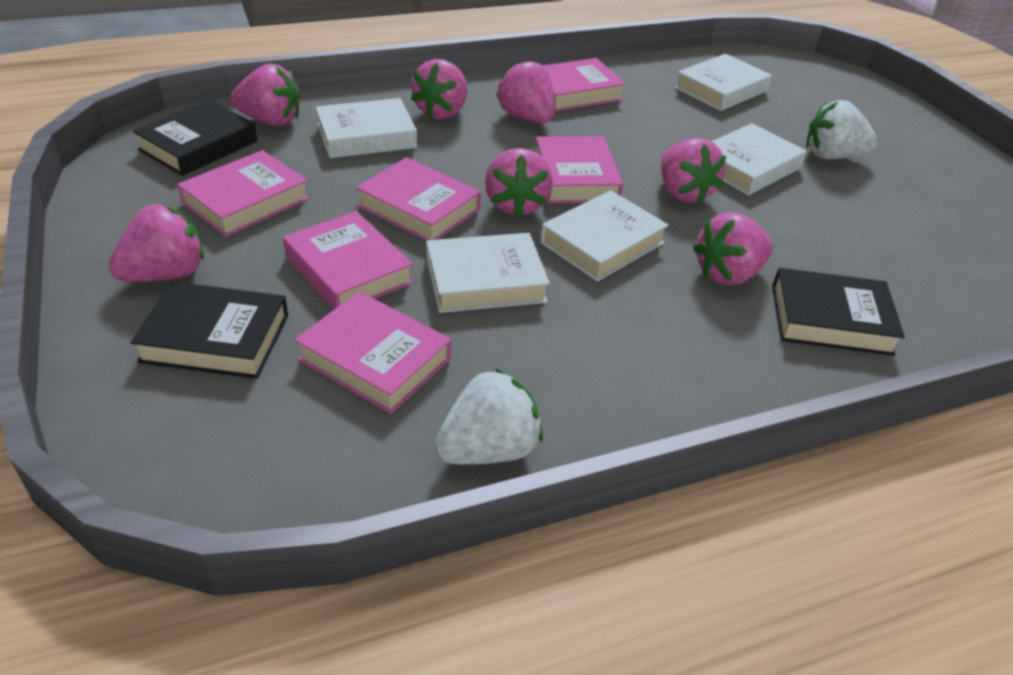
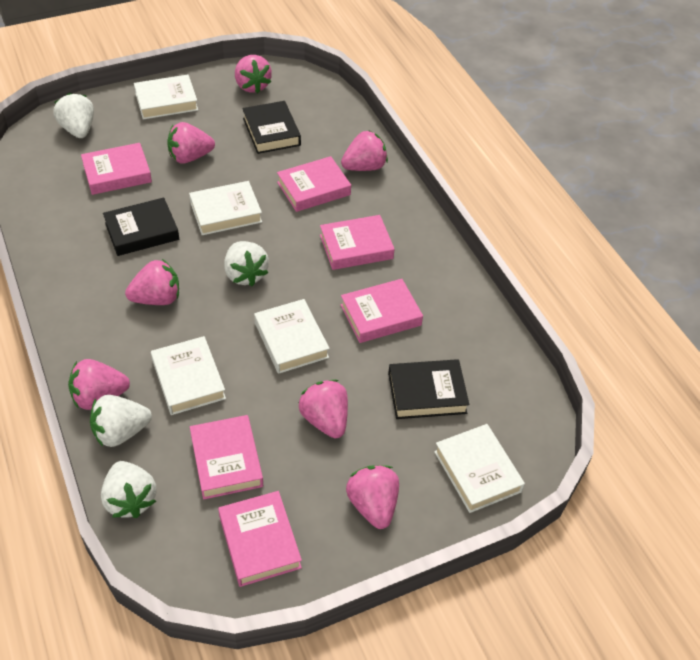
white strawberry: 2 -> 4

